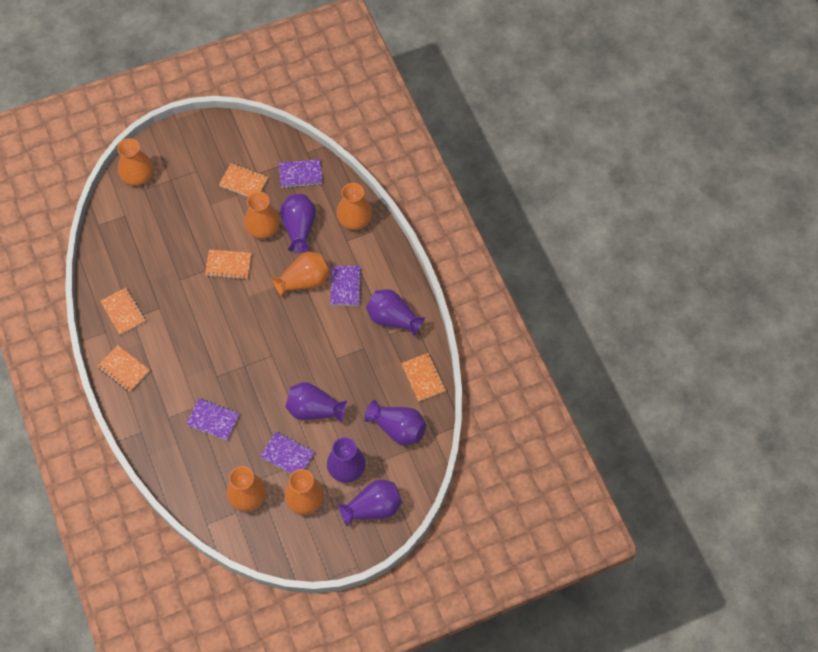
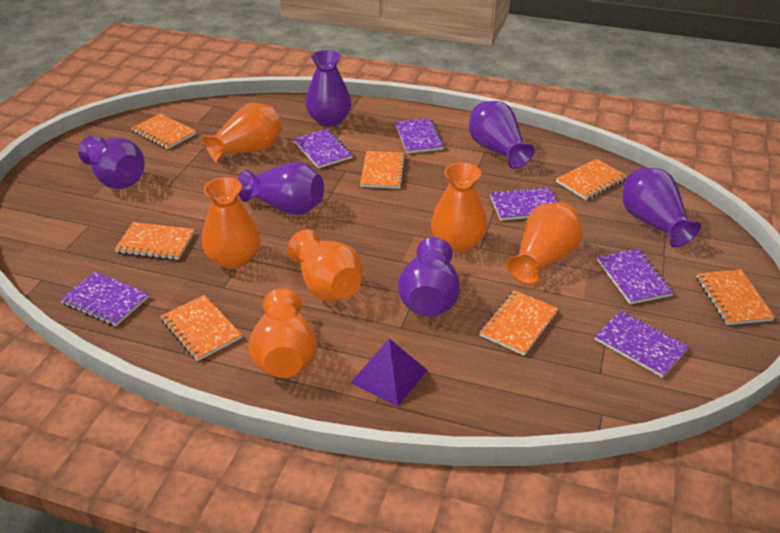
orange notebook: 5 -> 7
purple notebook: 4 -> 6
purple pyramid: 0 -> 1

